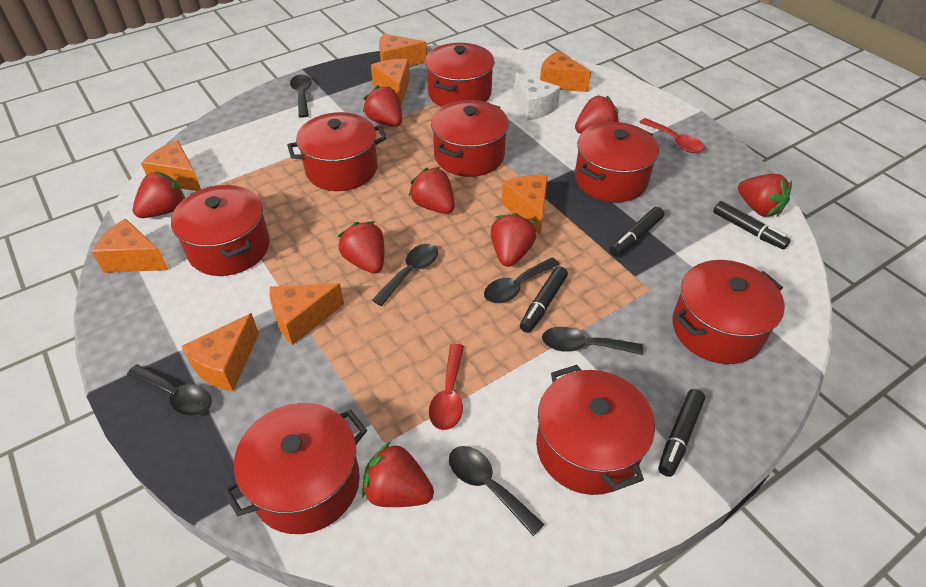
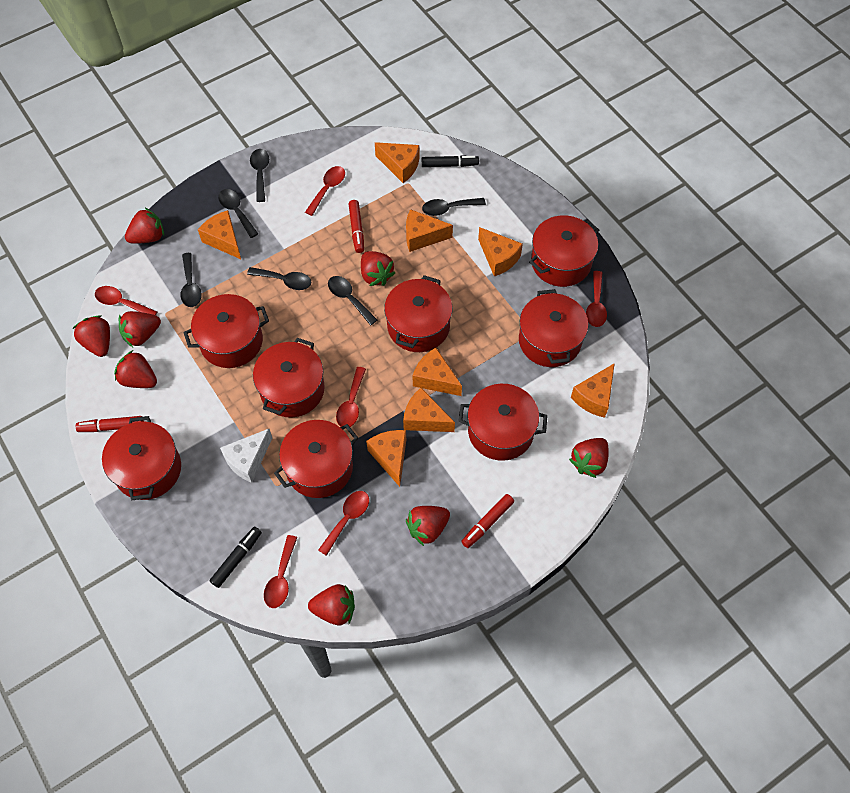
black marker: 4 -> 2
red marker: 0 -> 3
red spoon: 2 -> 6

